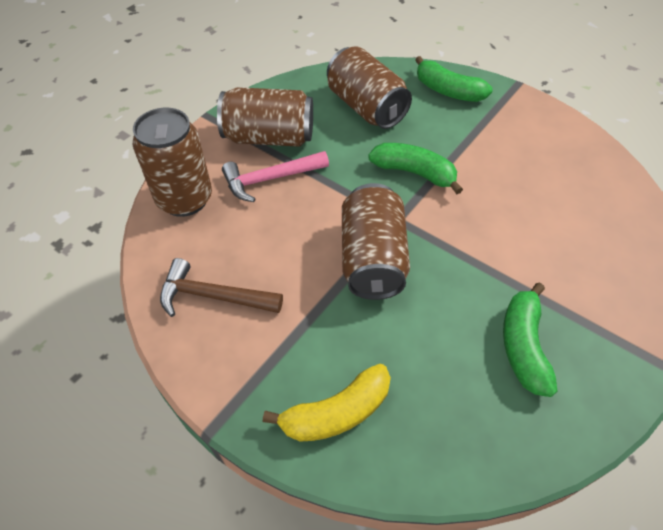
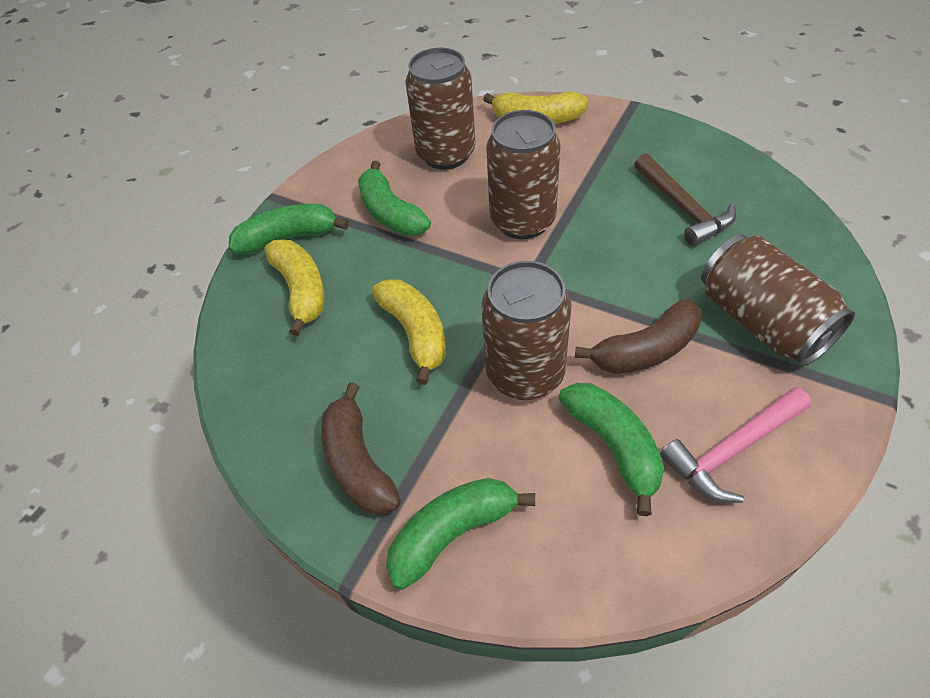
brown banana: 0 -> 2
green banana: 3 -> 4
yellow banana: 1 -> 3

